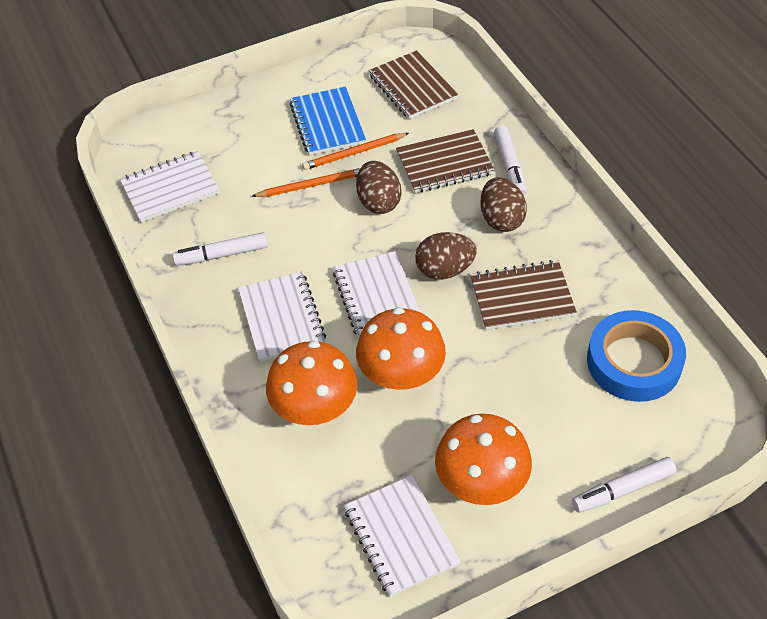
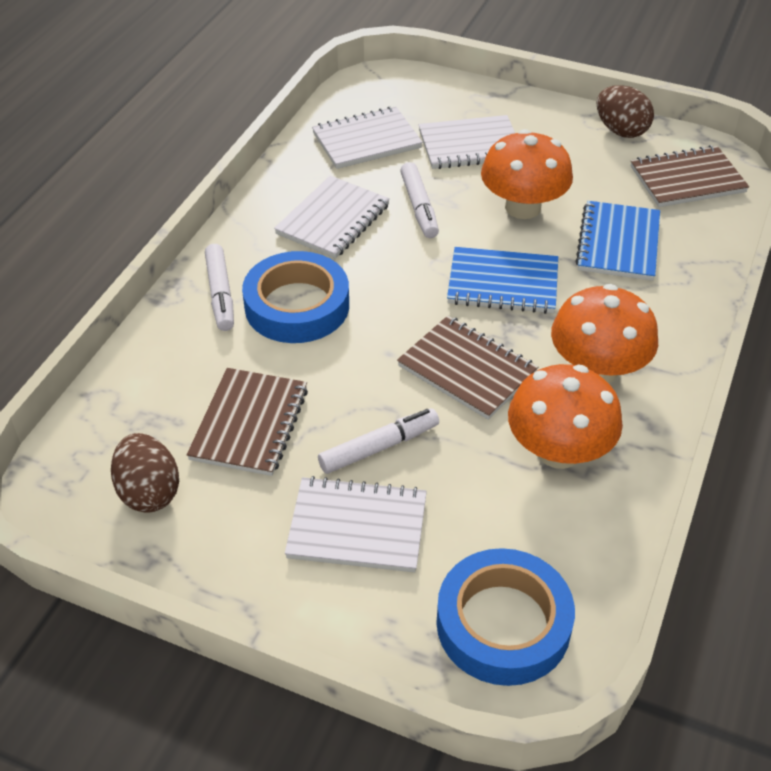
blue notebook: 1 -> 2
blue tape: 1 -> 2
brown egg: 3 -> 2
orange pencil: 2 -> 0

